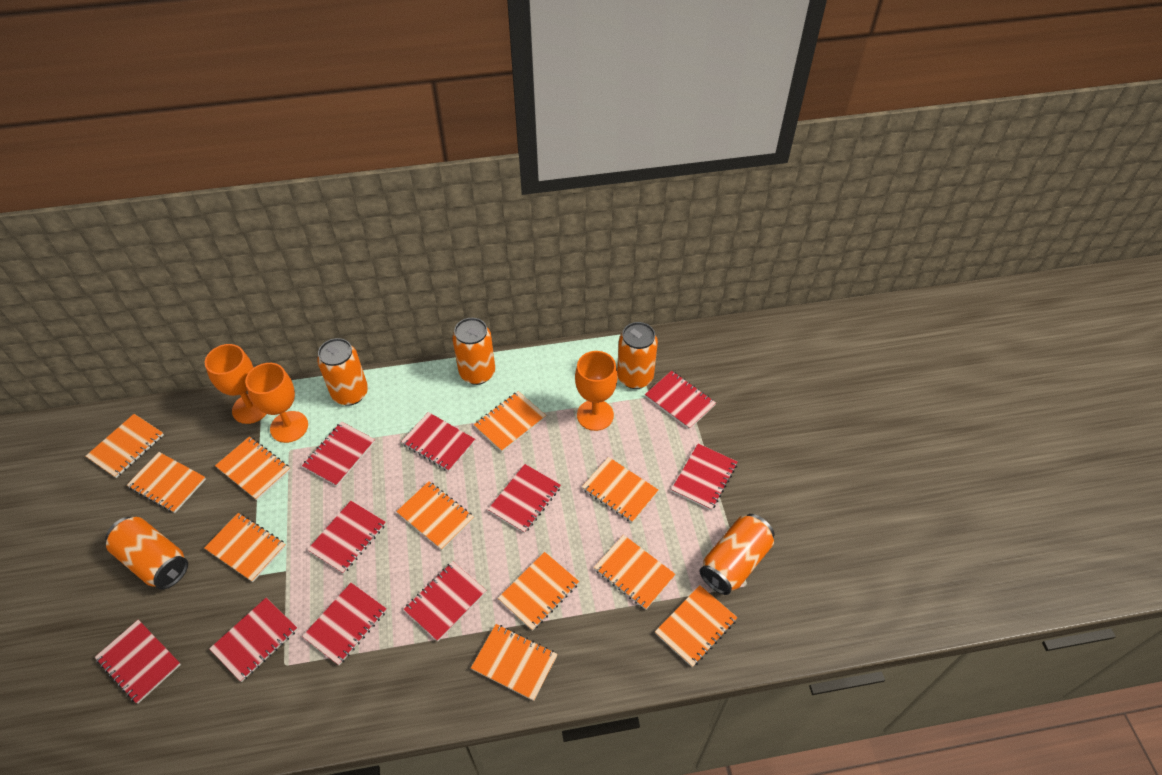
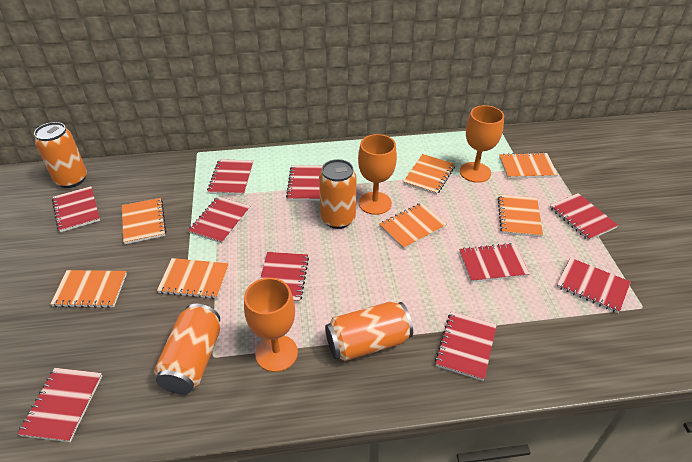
orange can: 5 -> 4
orange notebook: 11 -> 7

